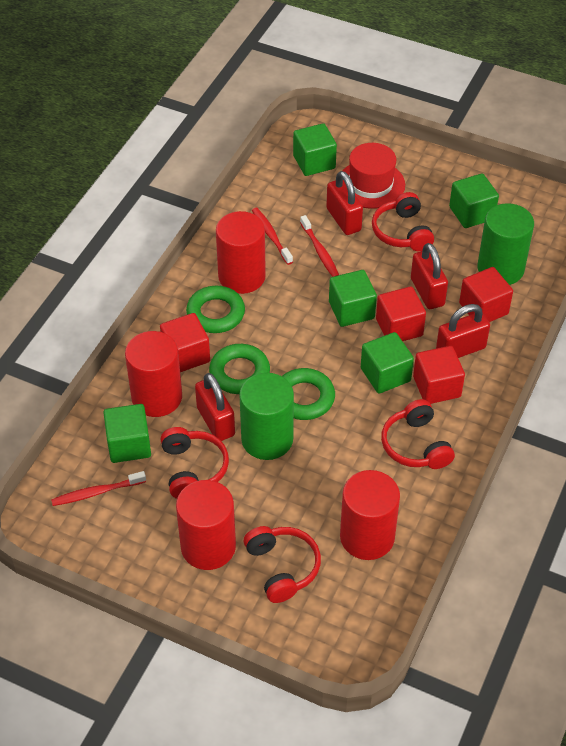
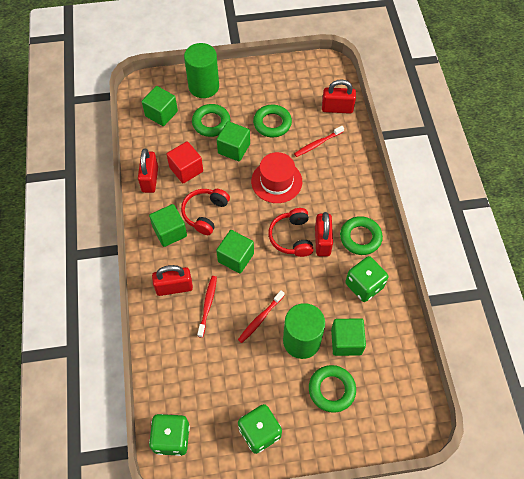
green dice: 0 -> 3
green ring: 3 -> 4
red cube: 4 -> 1
red cylinder: 4 -> 0
red headphones: 4 -> 2

